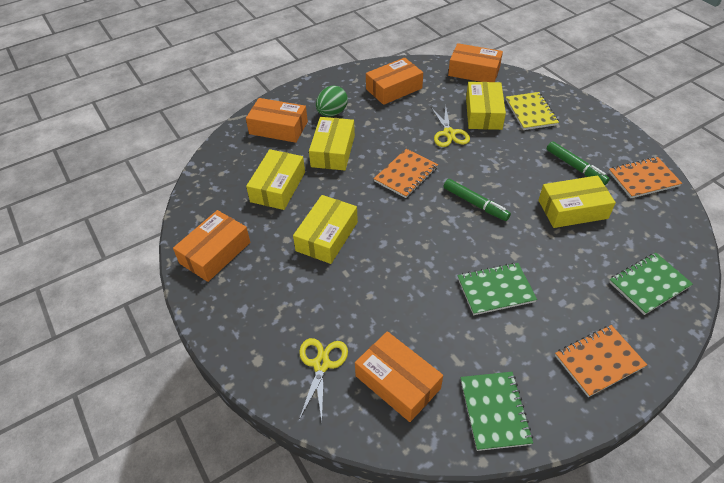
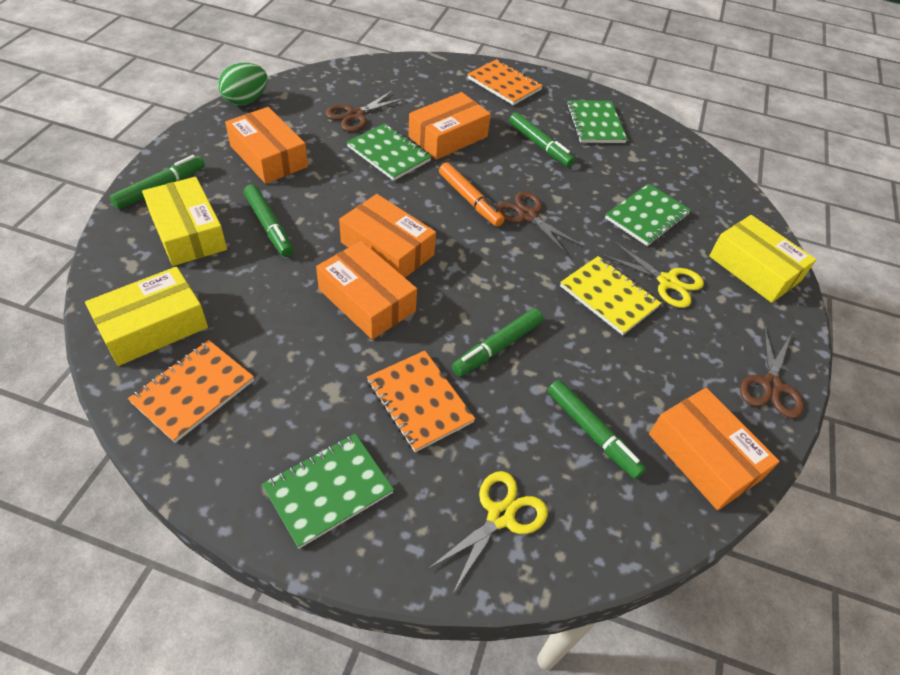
brown scissors: 0 -> 3
green marker: 2 -> 5
green notebook: 3 -> 4
orange marker: 0 -> 1
yellow box: 5 -> 3

